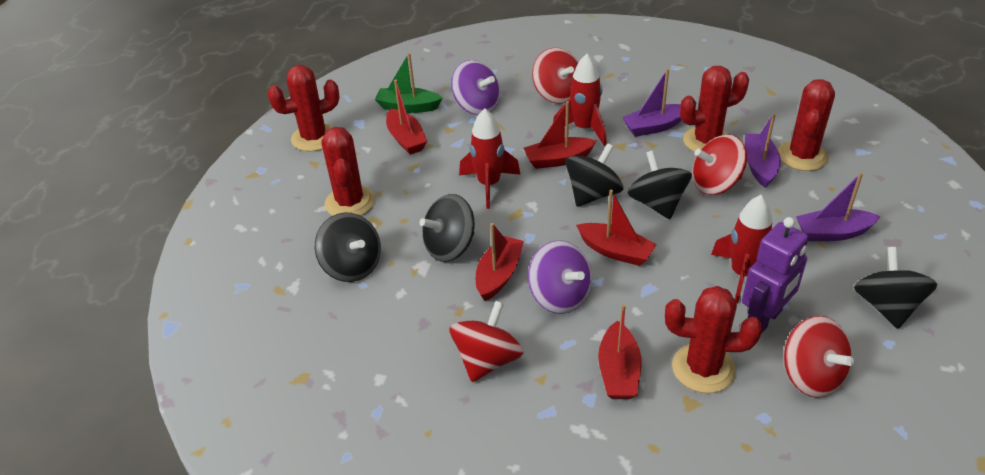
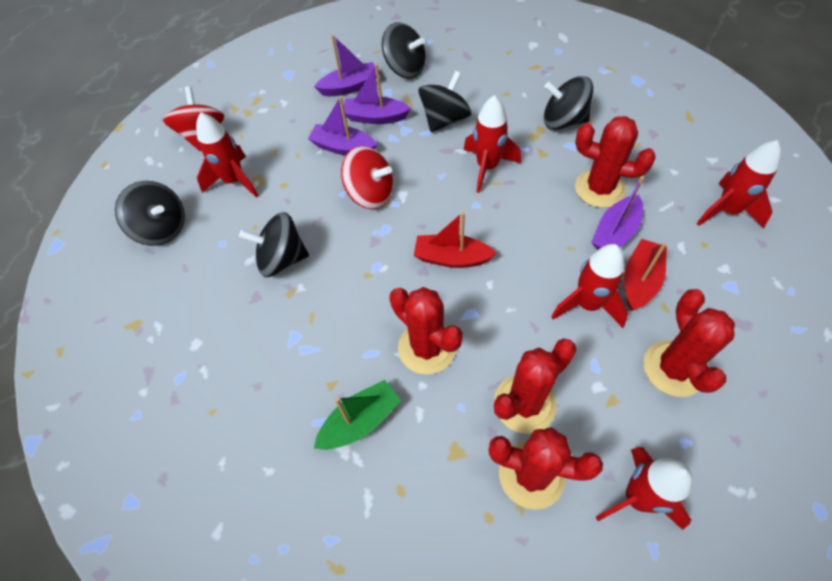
purple boat: 3 -> 4
purple robot: 1 -> 0
purple spinning top: 2 -> 0
red boat: 5 -> 2
red rocket: 3 -> 5
red spinning top: 4 -> 2

